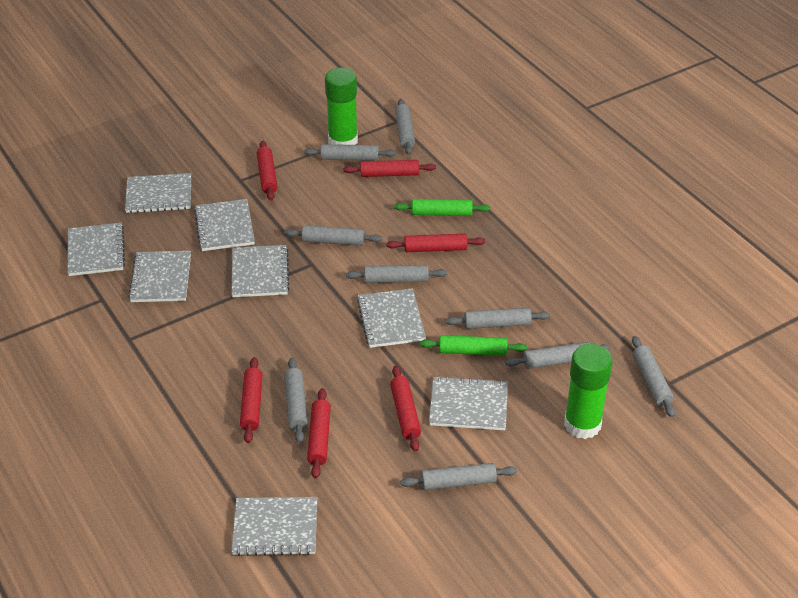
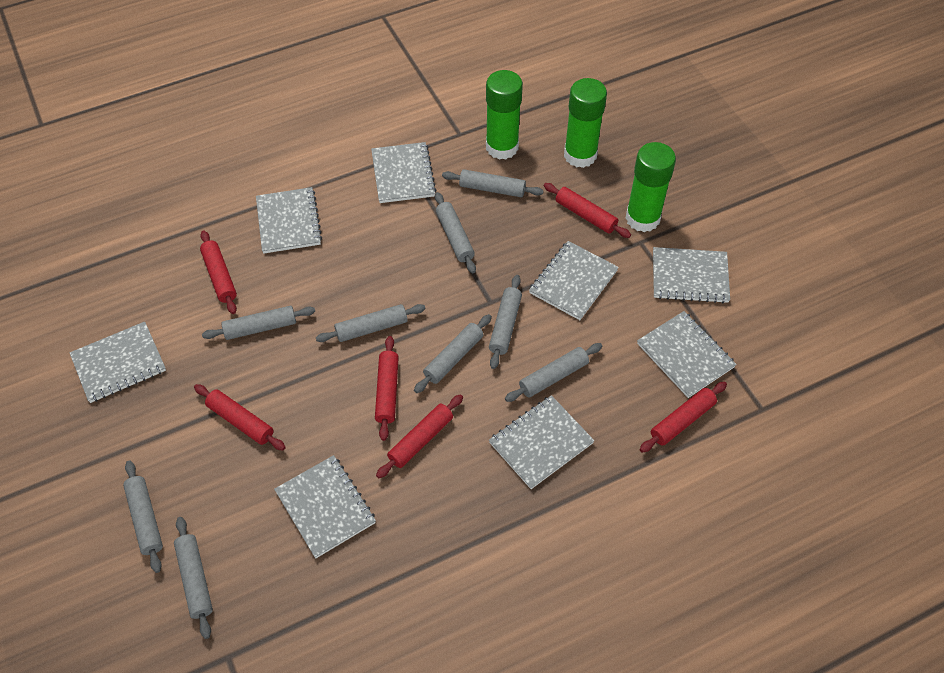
green glue stick: 2 -> 3
green rolling pin: 2 -> 0

